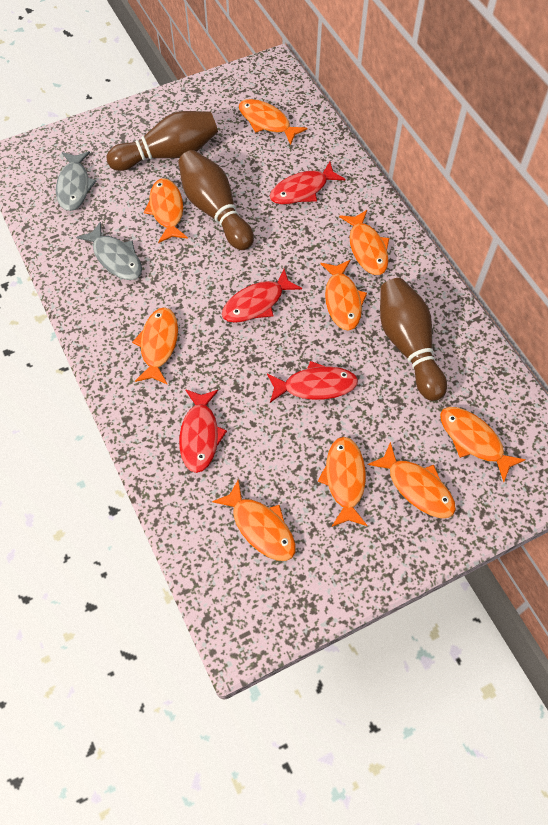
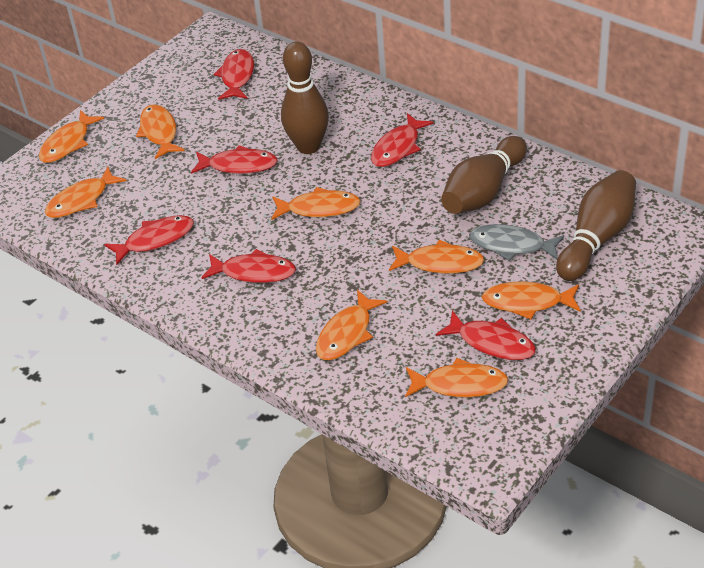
grey fish: 2 -> 1
orange fish: 9 -> 8
red fish: 4 -> 6

